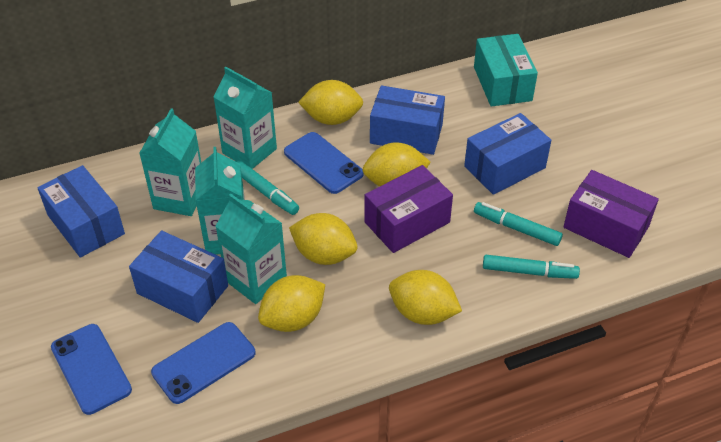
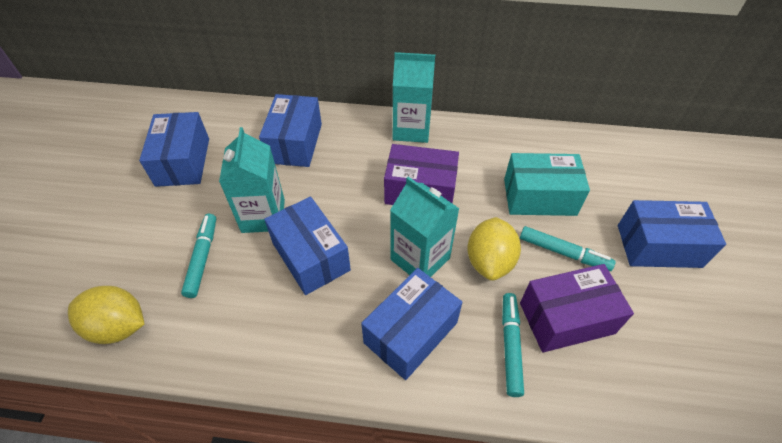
blue box: 4 -> 5
blue phone: 3 -> 0
turquoise carton: 4 -> 3
yellow lemon: 5 -> 2

